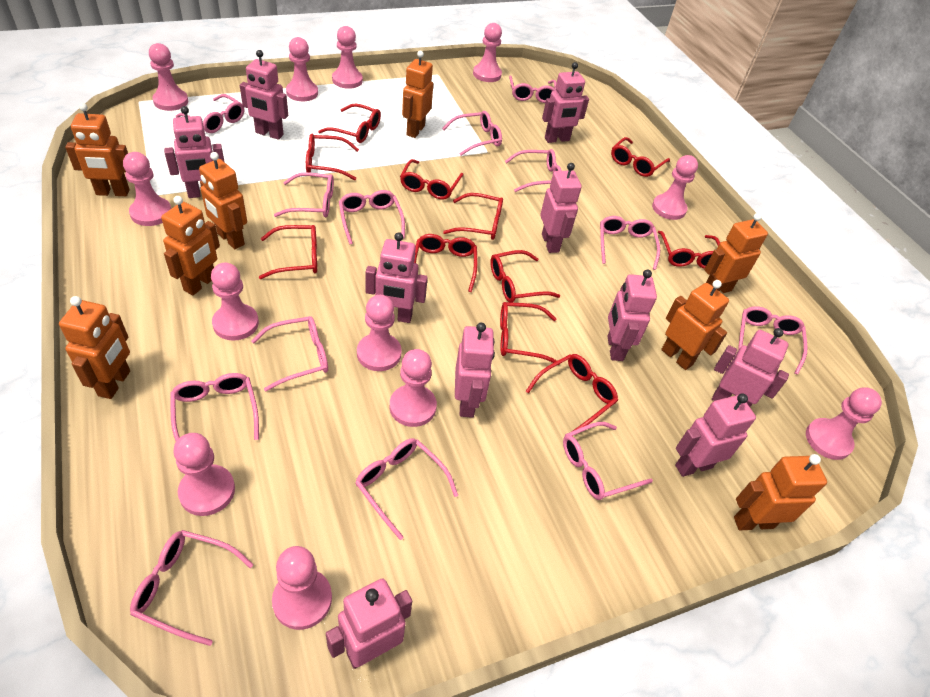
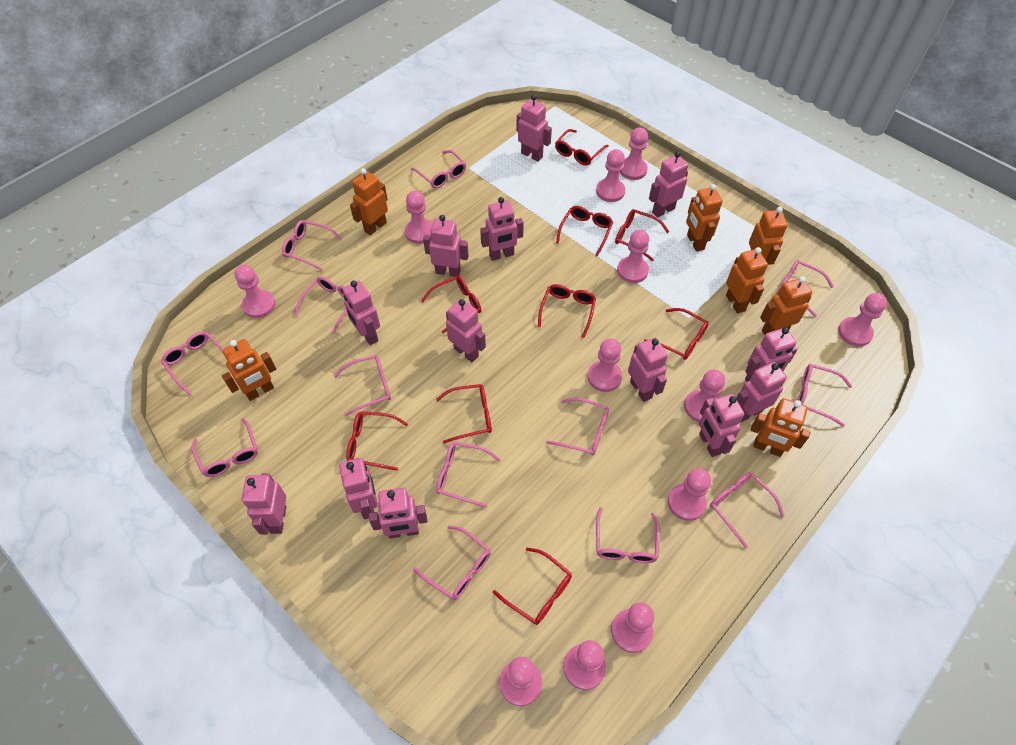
orange robot: 8 -> 7
pink robot: 10 -> 13
red glasses: 11 -> 9

